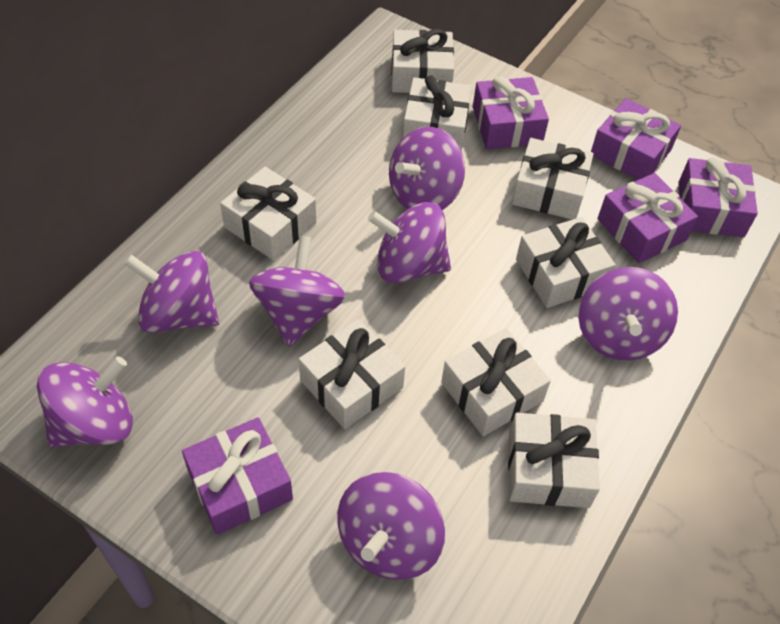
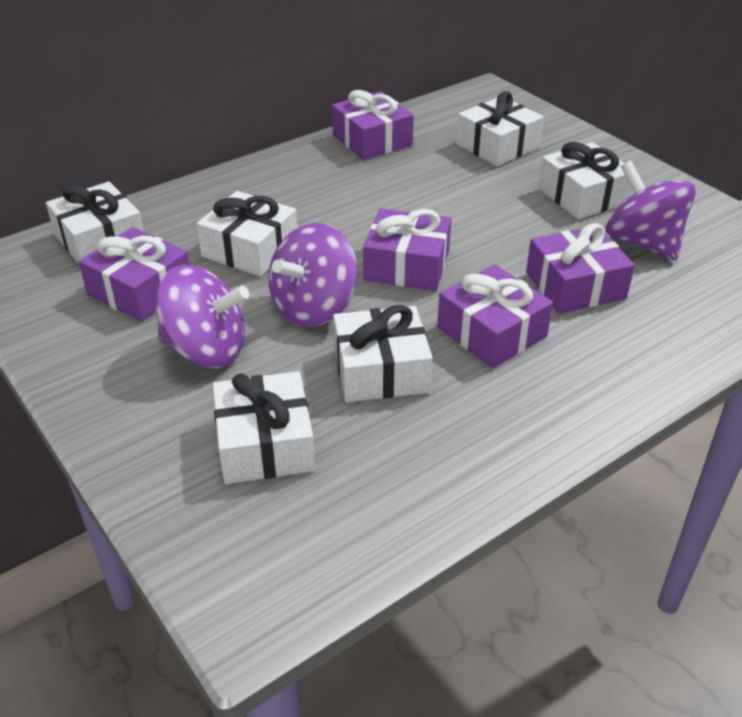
purple spinning top: 7 -> 3
white gift: 8 -> 6

